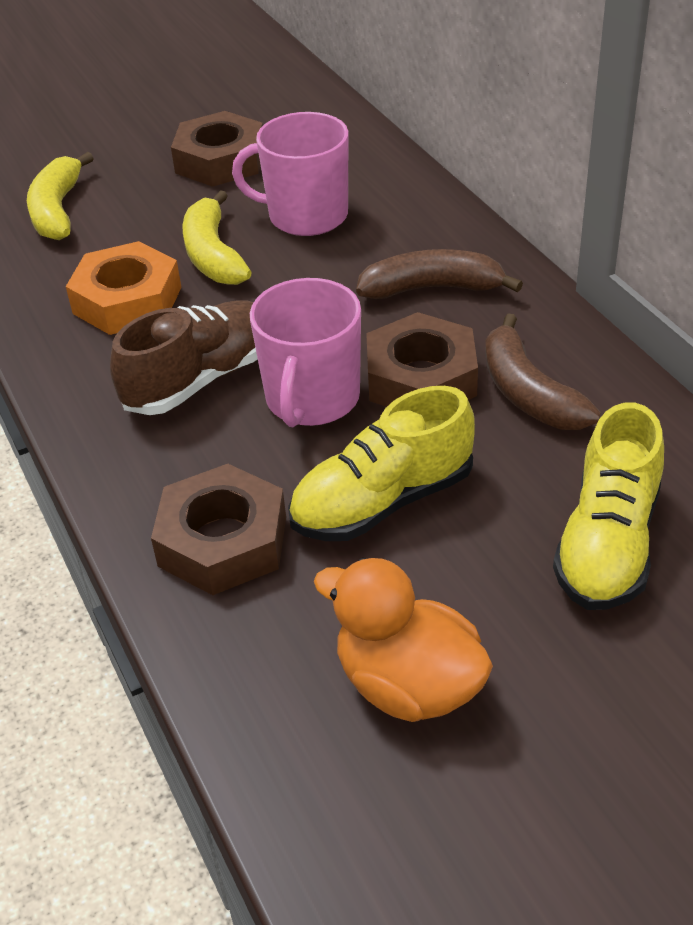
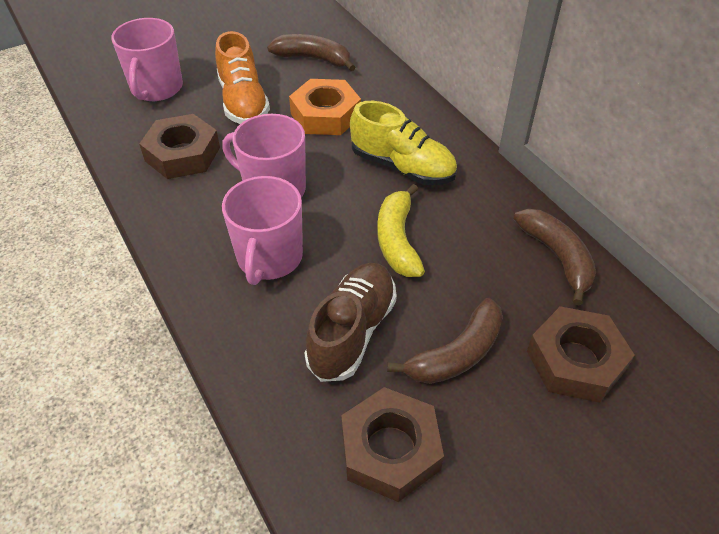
brown banana: 2 -> 3
orange duck: 1 -> 0
orange shoe: 0 -> 1
pink mug: 2 -> 3
yellow banana: 2 -> 1
yellow shoe: 2 -> 1

